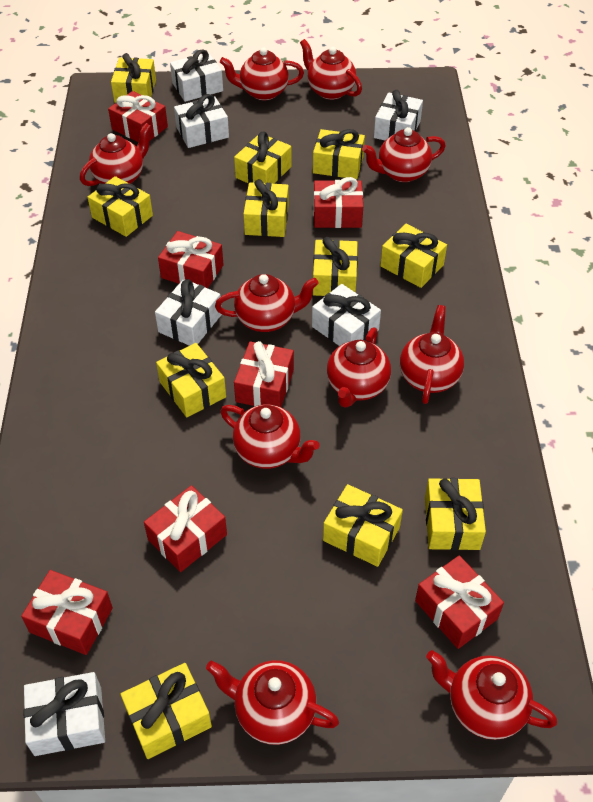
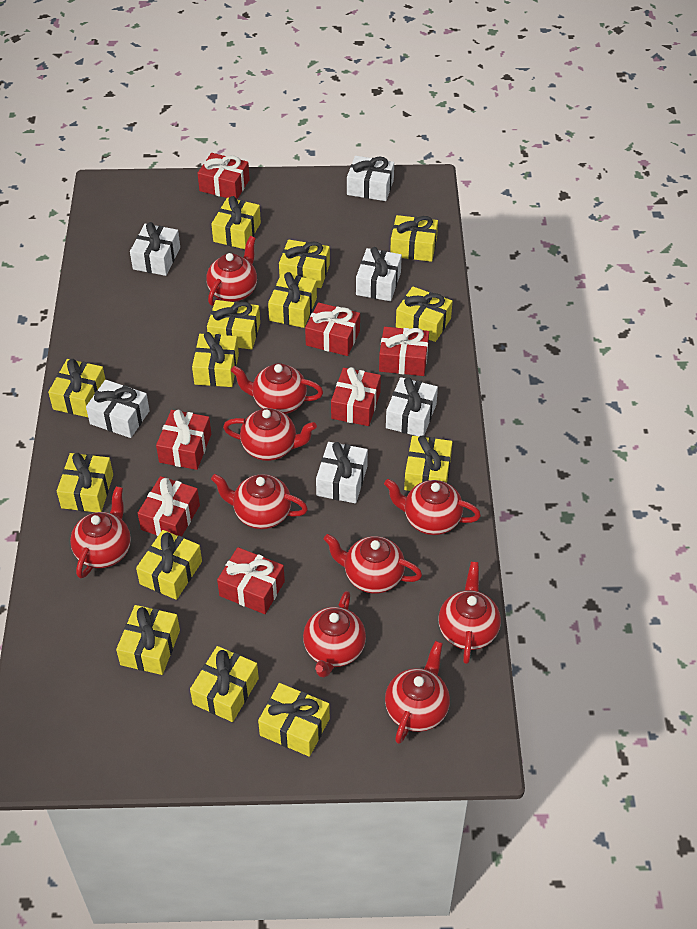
yellow gift: 11 -> 14

